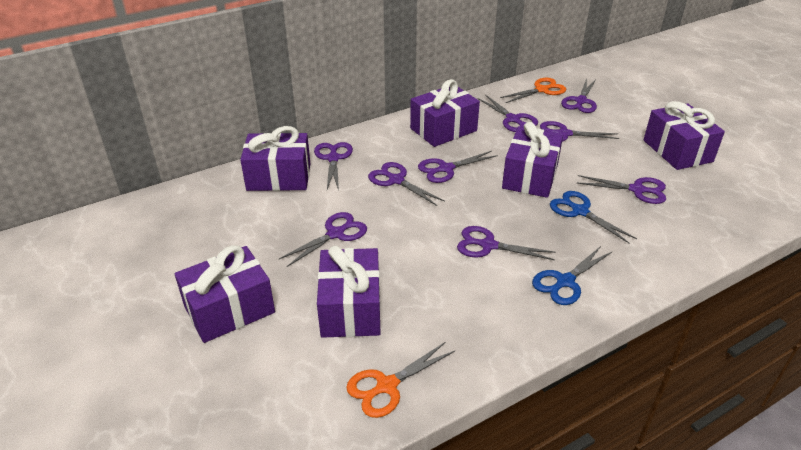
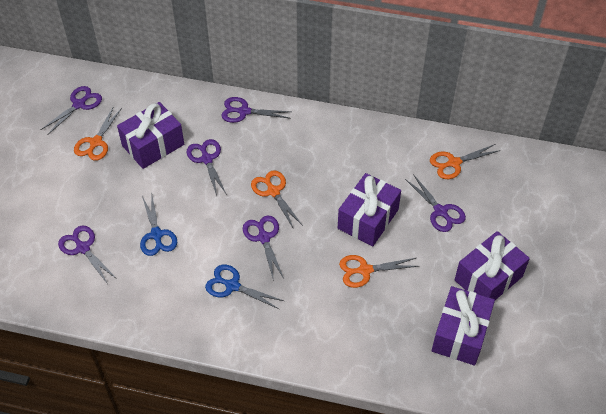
orange scissors: 2 -> 4
purple gift: 6 -> 4
purple scissors: 9 -> 6

